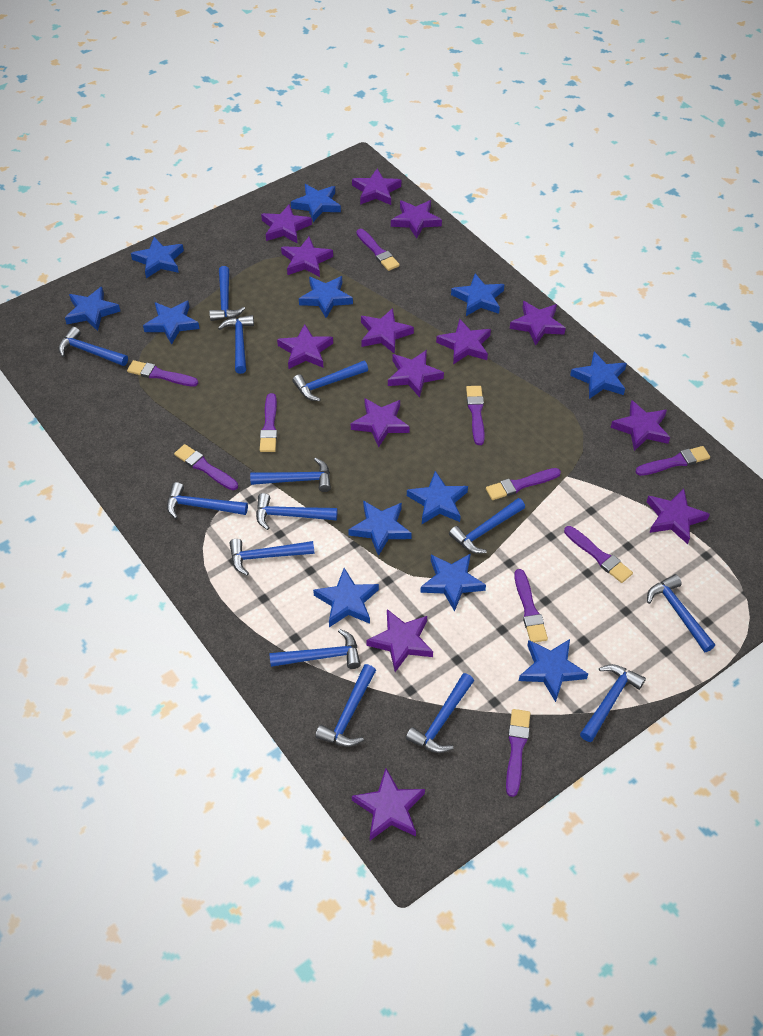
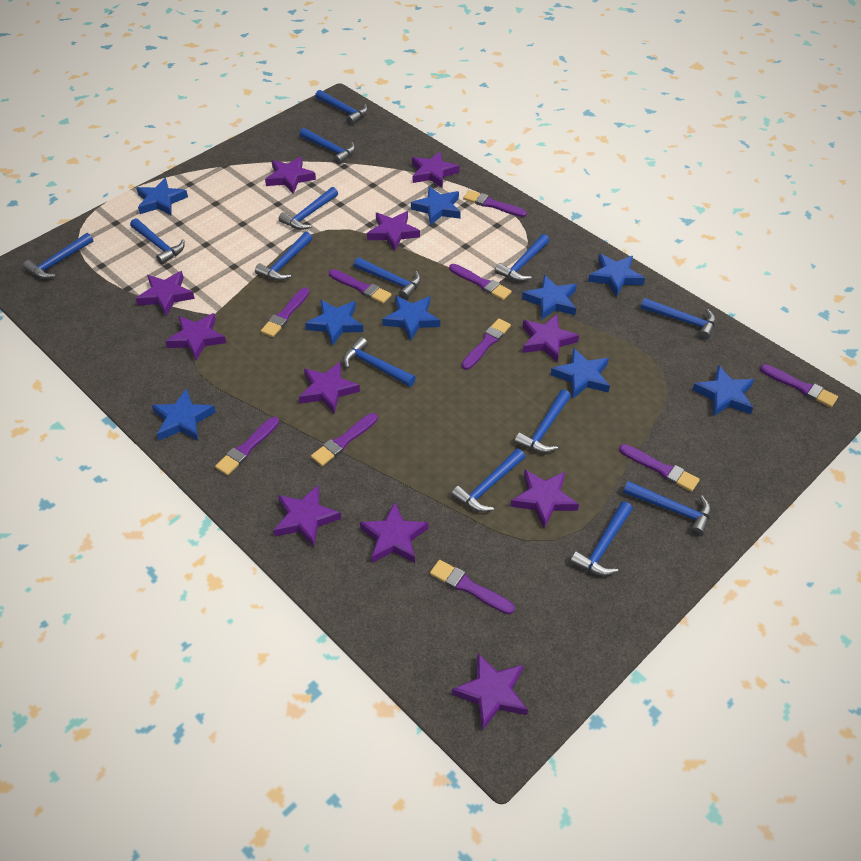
blue star: 12 -> 9
purple star: 14 -> 11

